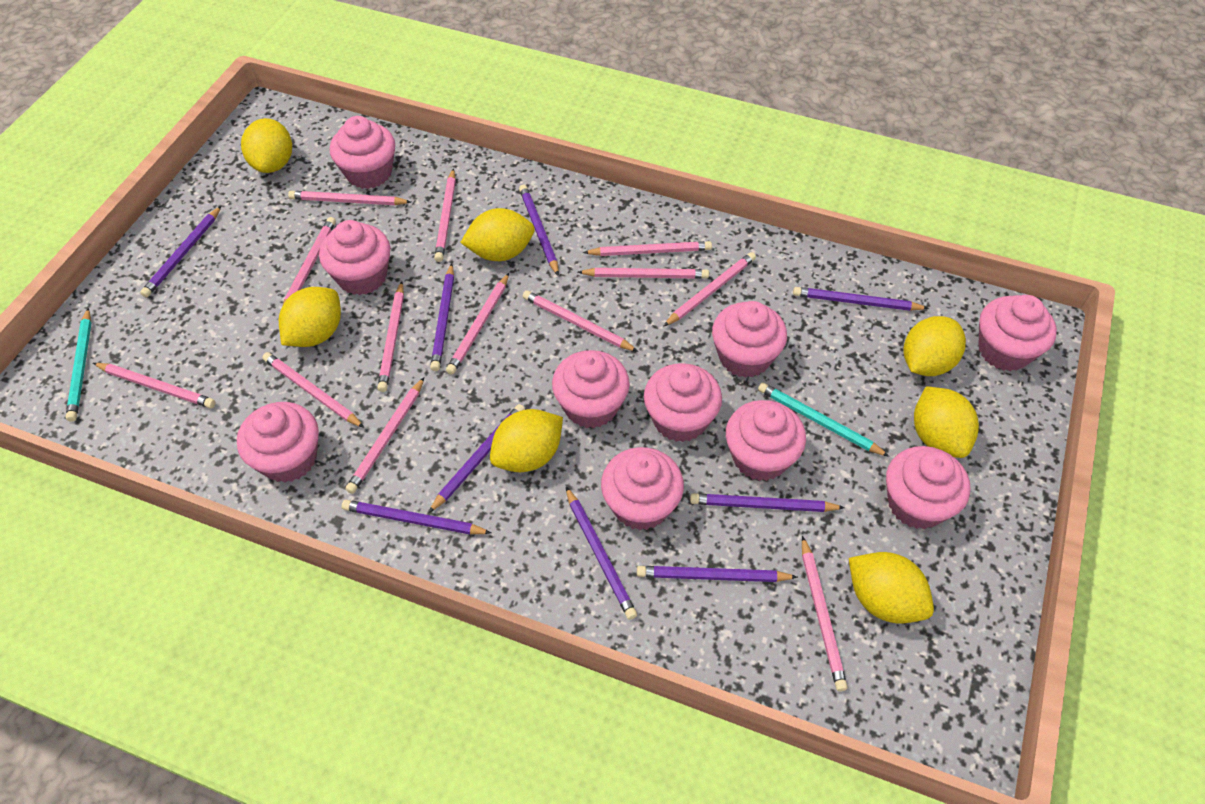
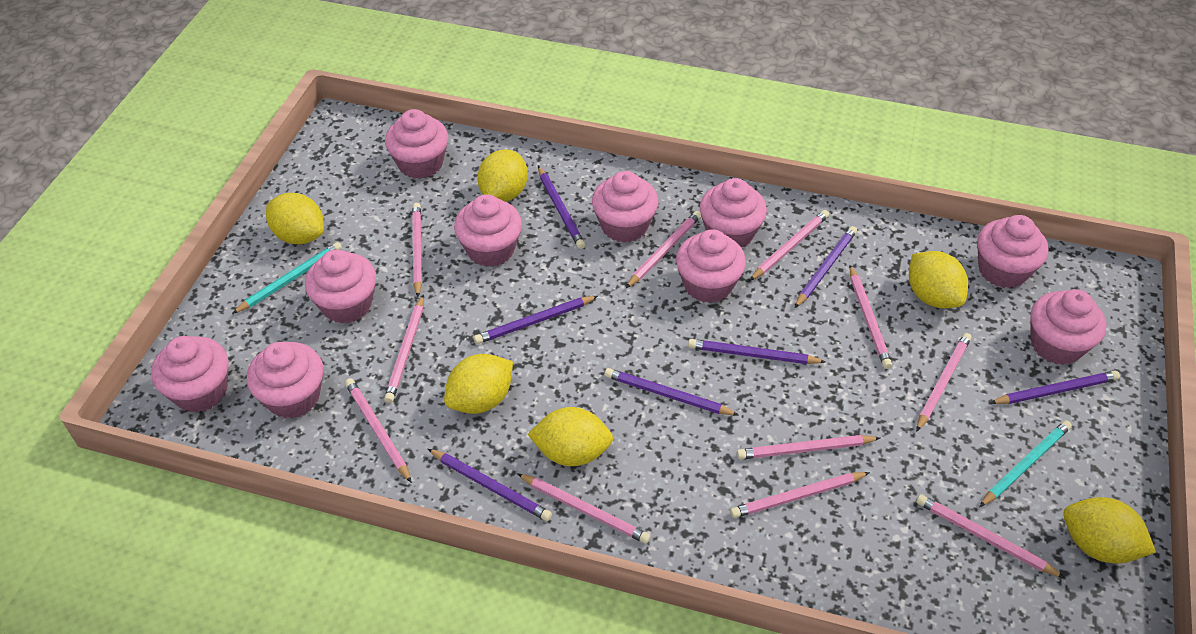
pink pencil: 13 -> 11
purple pencil: 9 -> 7
yellow lemon: 7 -> 6

